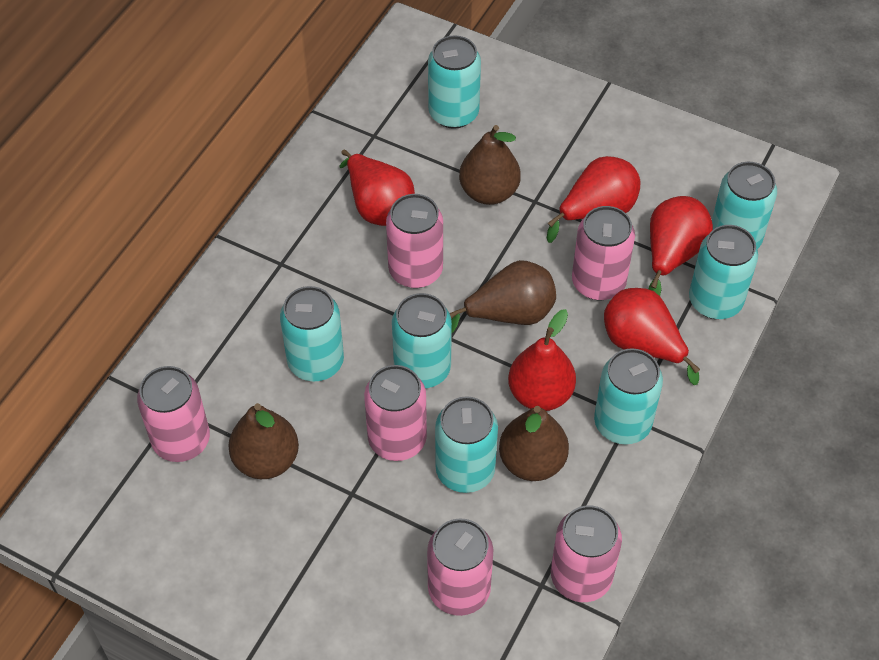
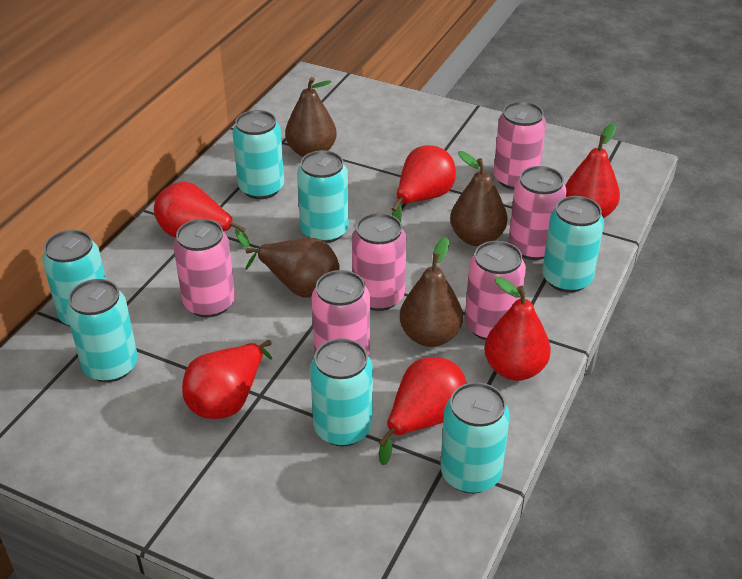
red pear: 5 -> 6

